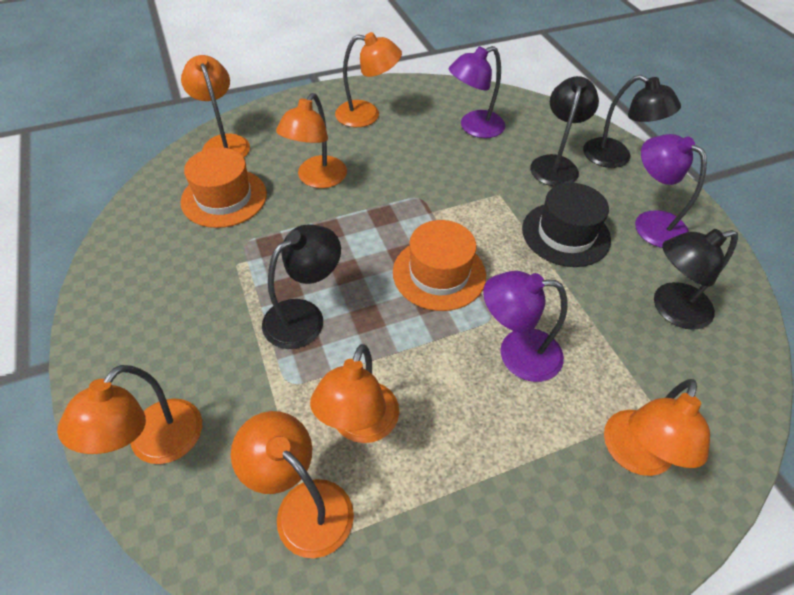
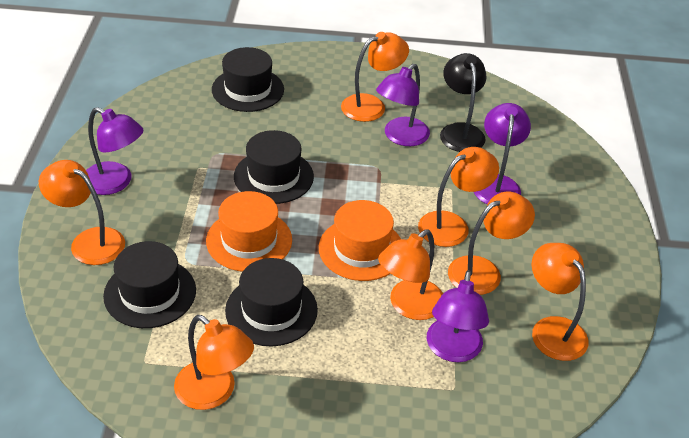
black hat: 1 -> 4
black lamp: 4 -> 1
purple lamp: 3 -> 4

